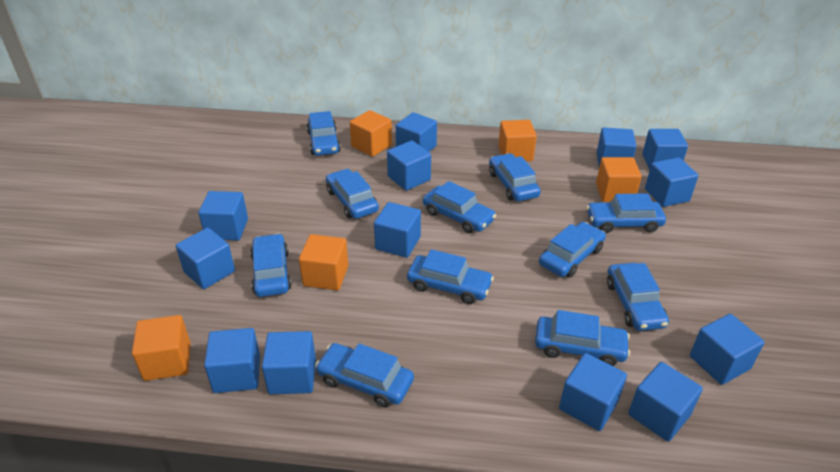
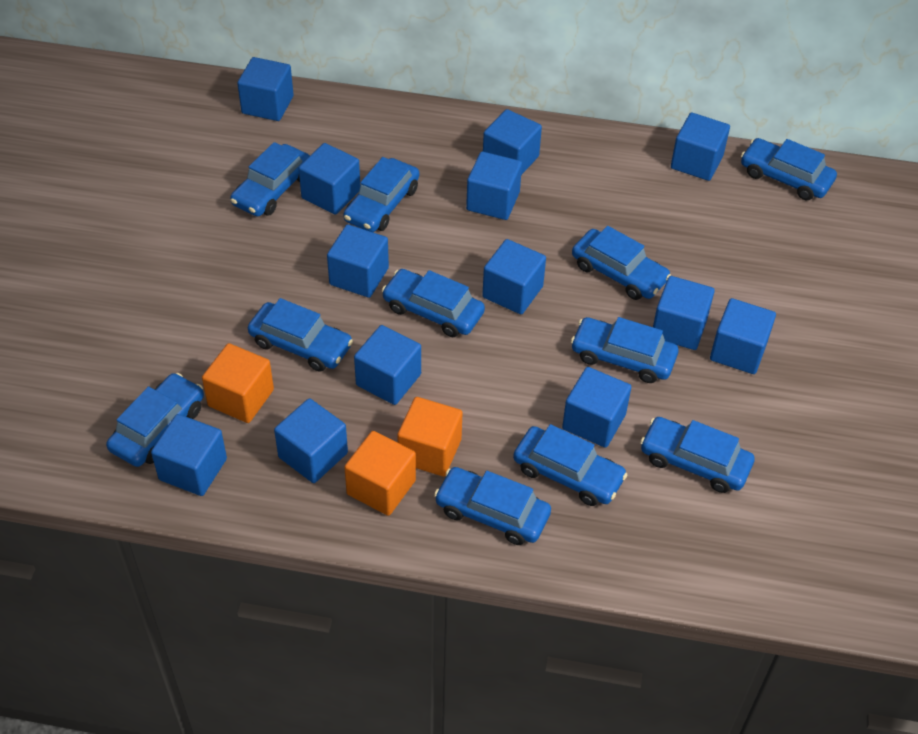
orange cube: 5 -> 3

